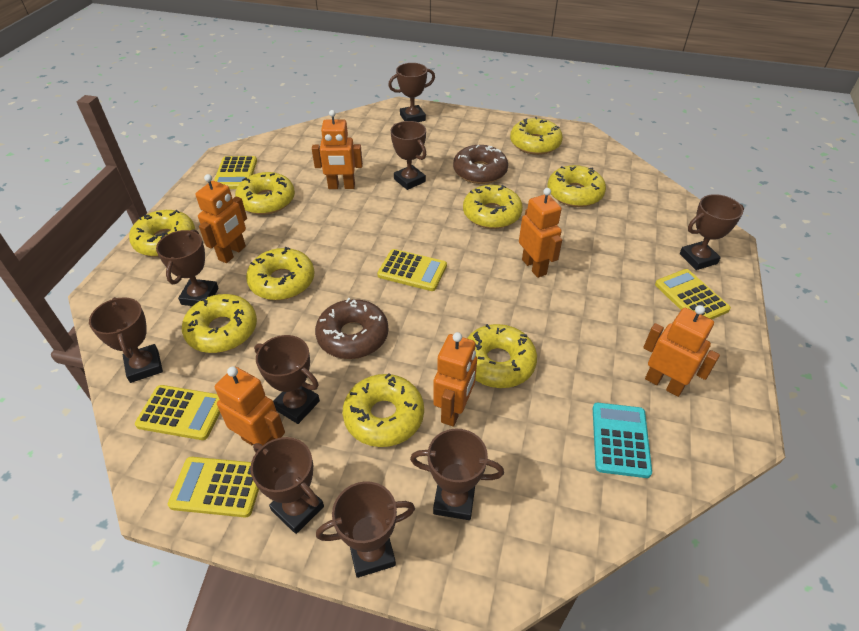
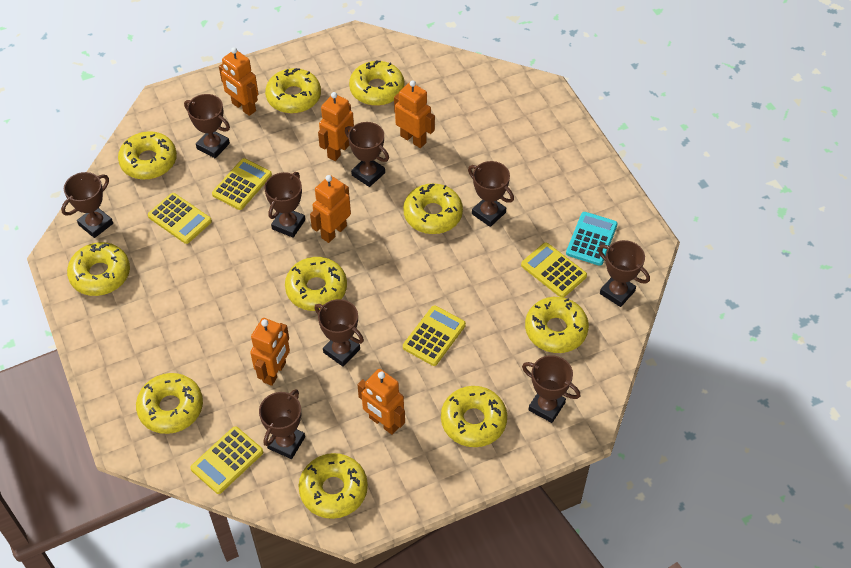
brown donut: 2 -> 0
yellow donut: 9 -> 10

